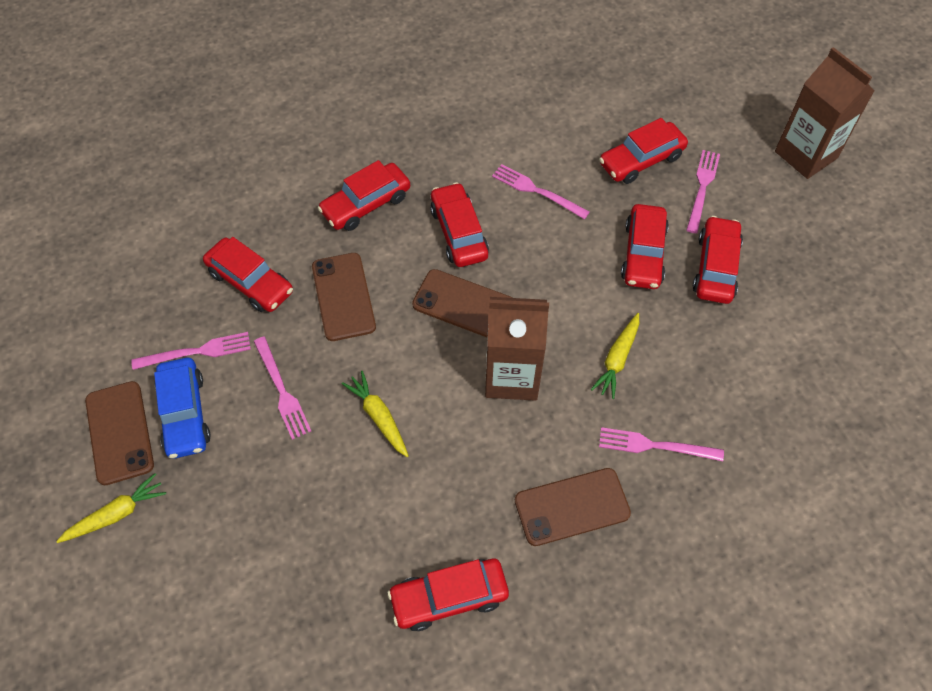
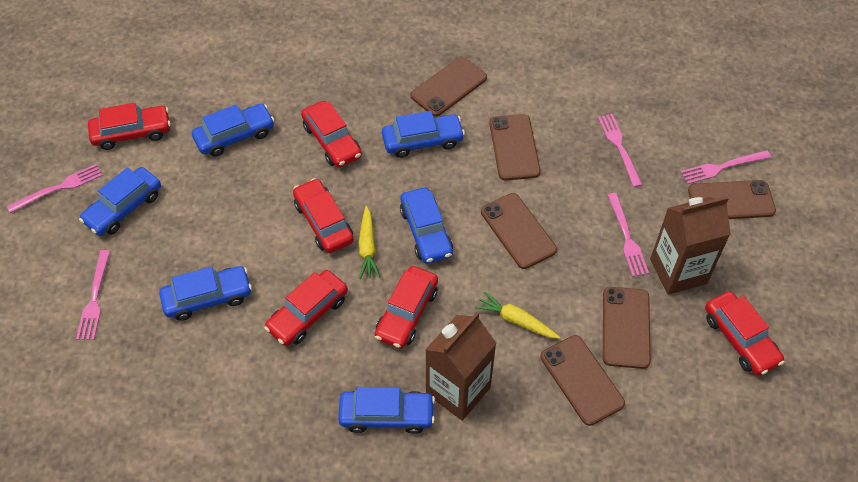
blue car: 1 -> 6
brown phone: 4 -> 6
red car: 7 -> 6
yellow carrot: 3 -> 2

